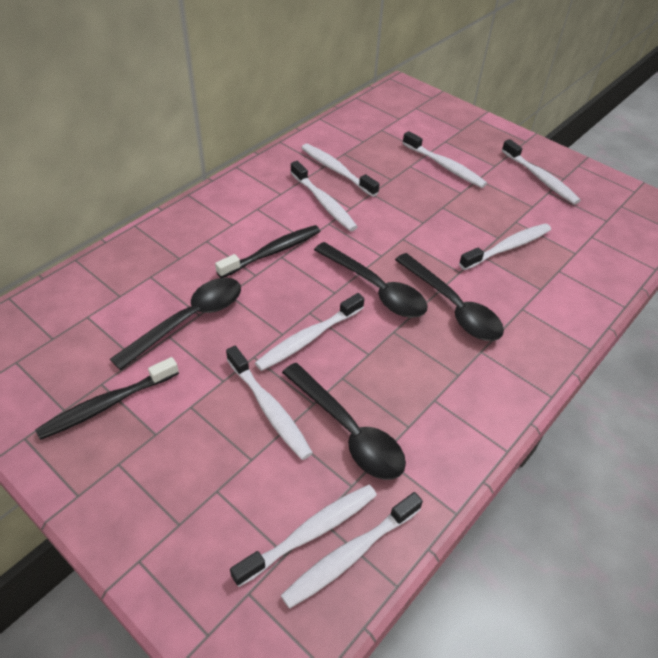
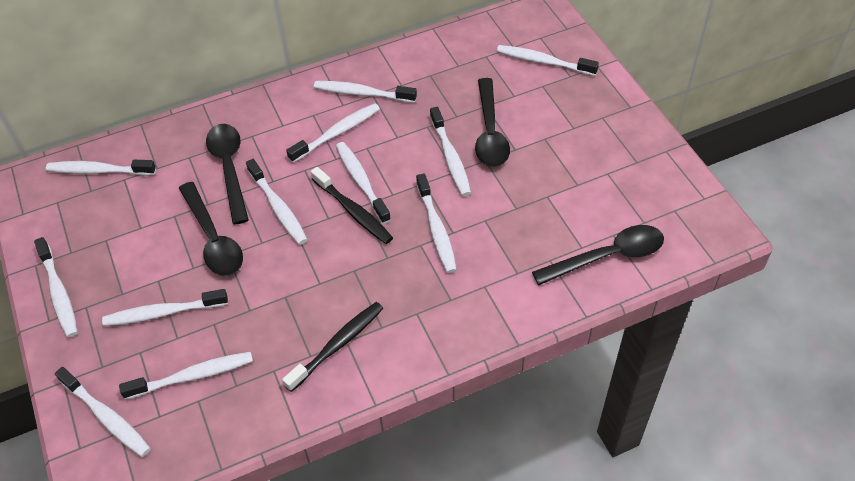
white toothbrush: 9 -> 12

